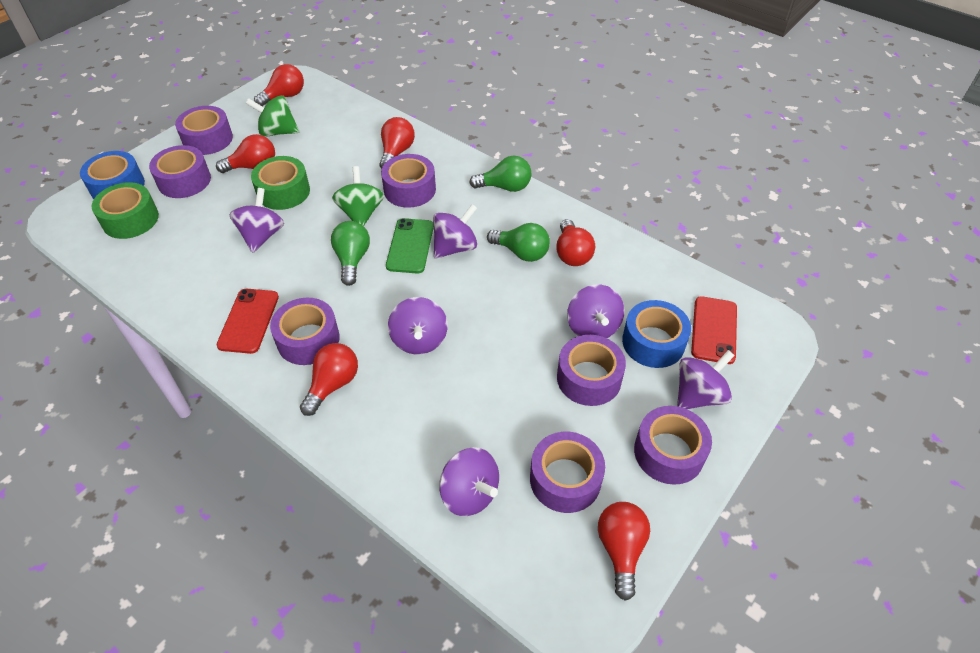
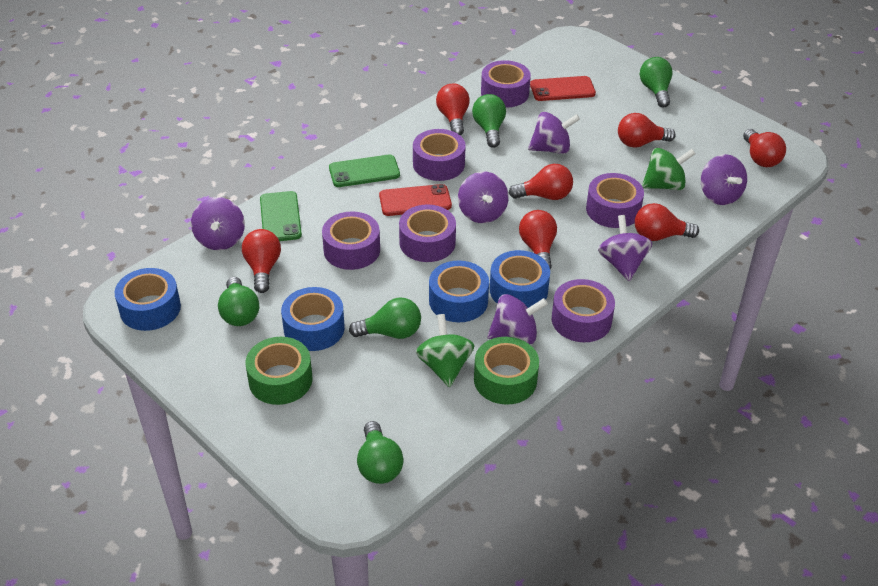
blue tape: 2 -> 4
green light bulb: 3 -> 5
green phone: 1 -> 2
purple tape: 7 -> 6
red light bulb: 6 -> 7

